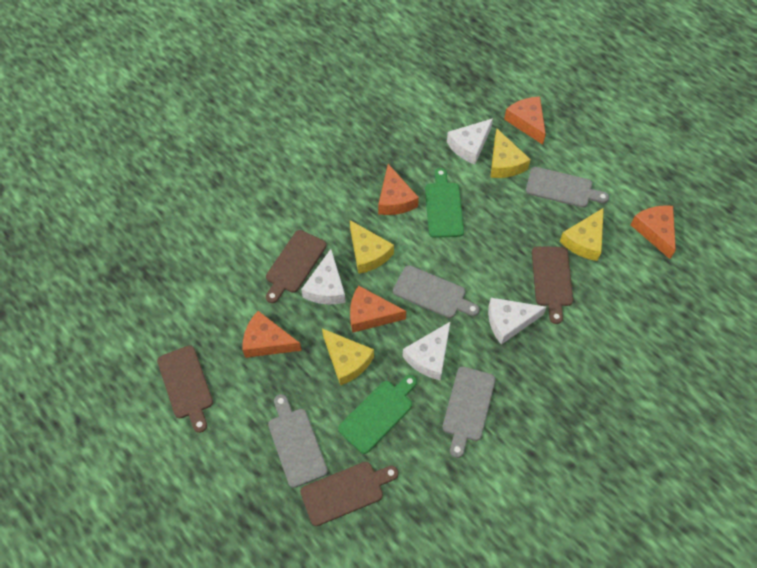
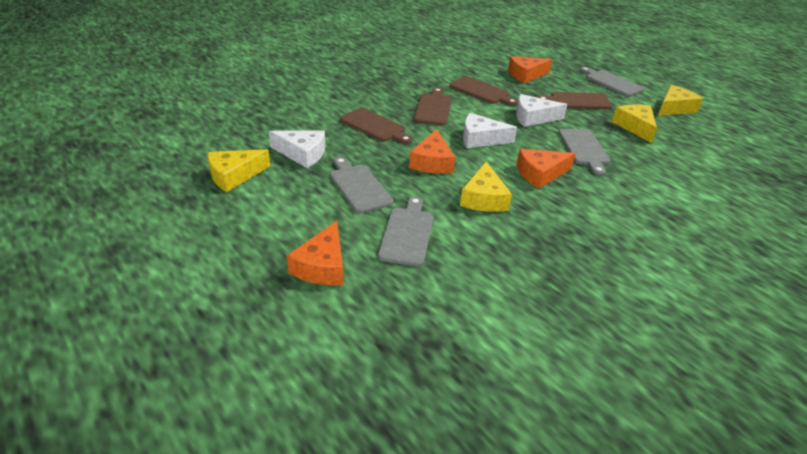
green cutting board: 2 -> 0
orange cheese: 5 -> 4
white cheese: 4 -> 3

